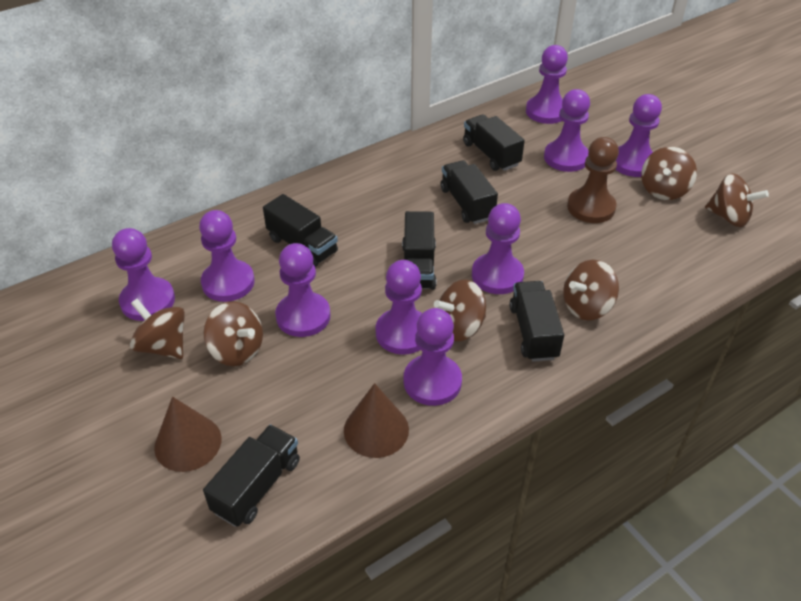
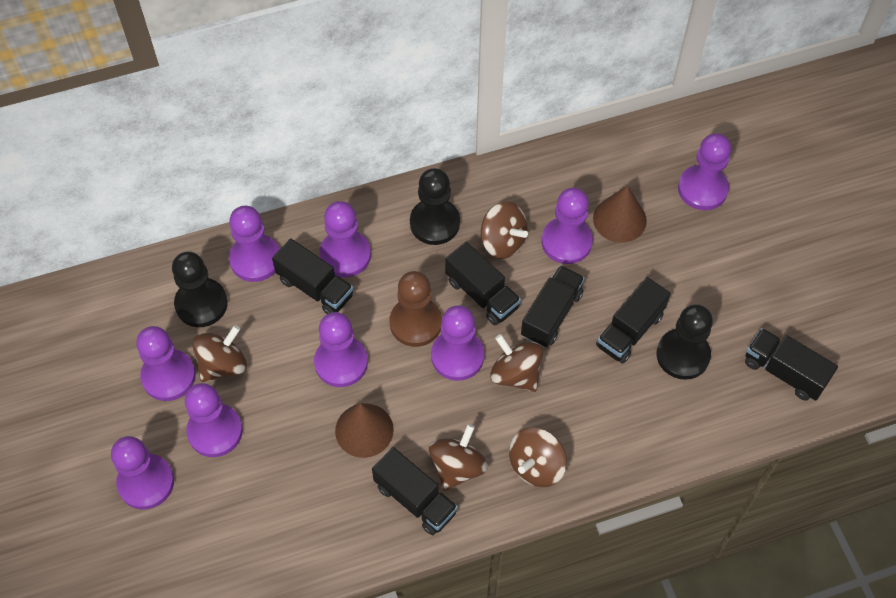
black pawn: 0 -> 3
brown spinning top: 6 -> 5

